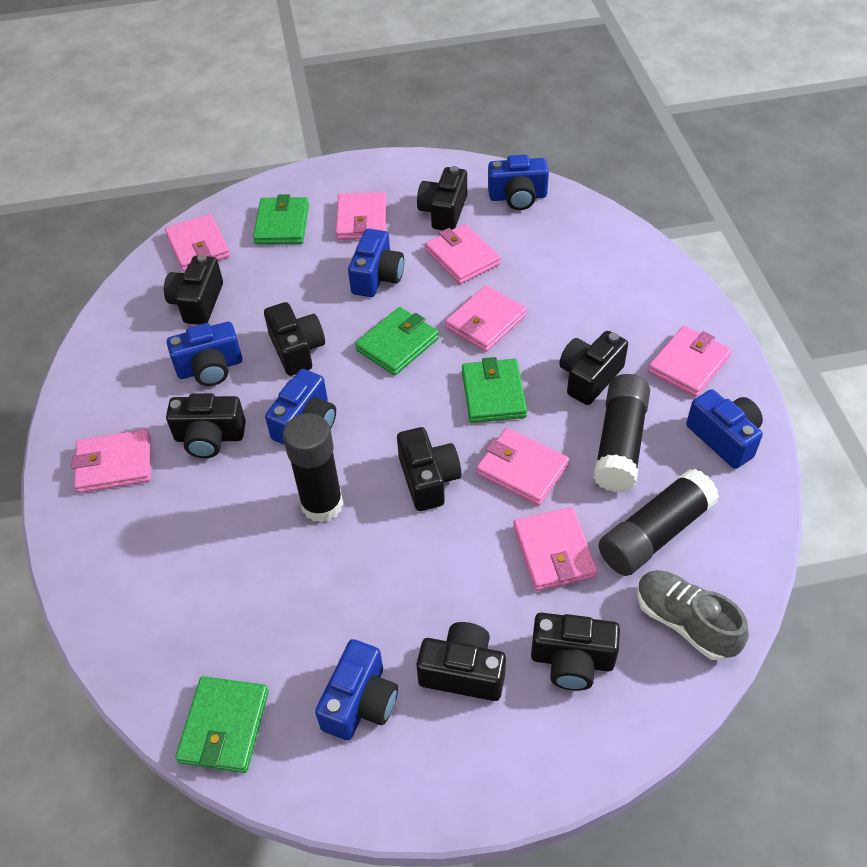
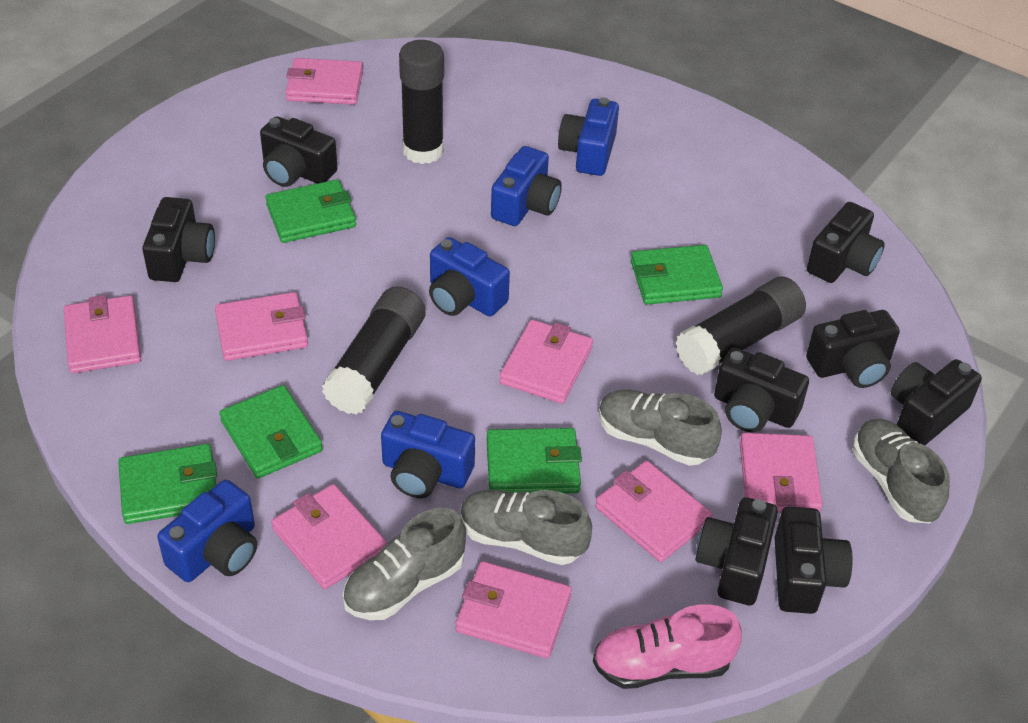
blue camera: 6 -> 5
green wallet: 4 -> 5
grey shoe: 1 -> 4
pink shoe: 0 -> 1

